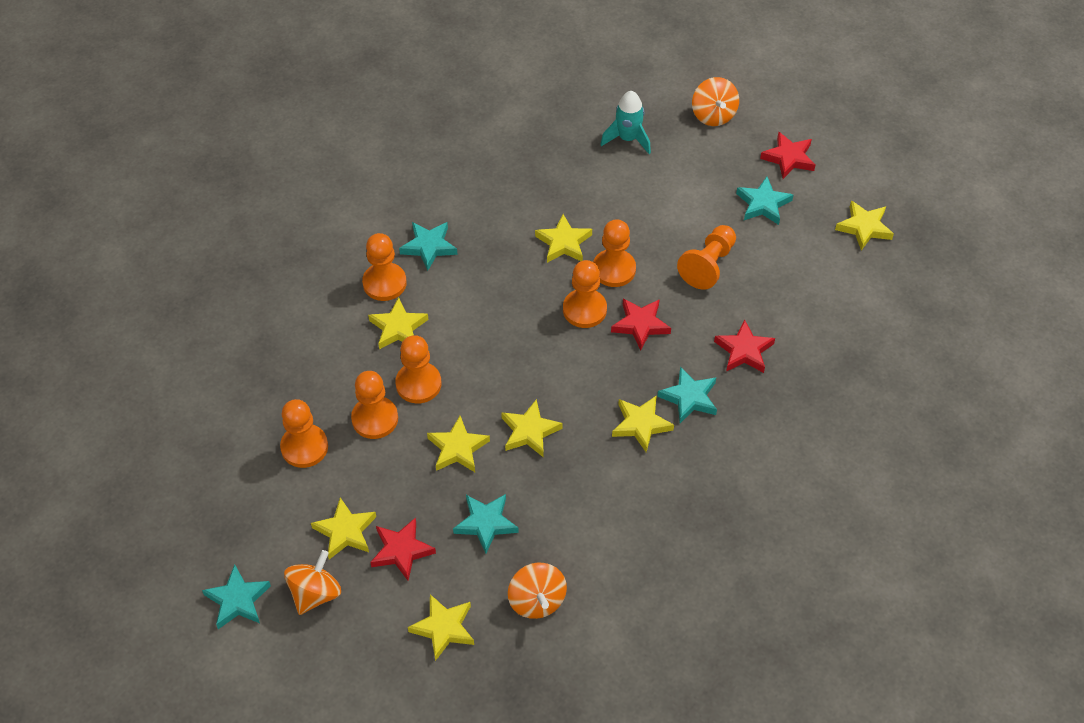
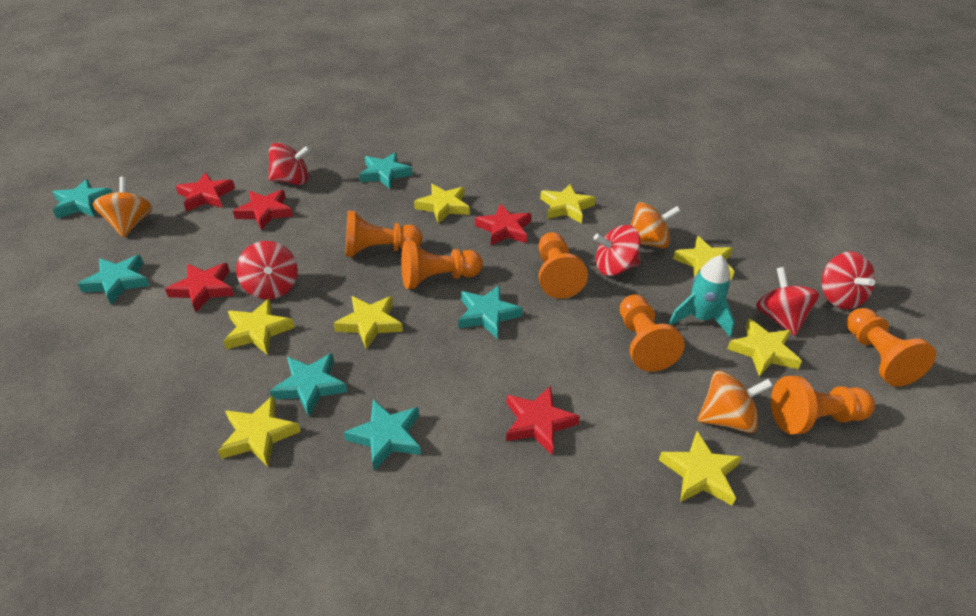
orange pawn: 7 -> 6
red spinning top: 0 -> 5
red star: 4 -> 5
turquoise star: 5 -> 6

